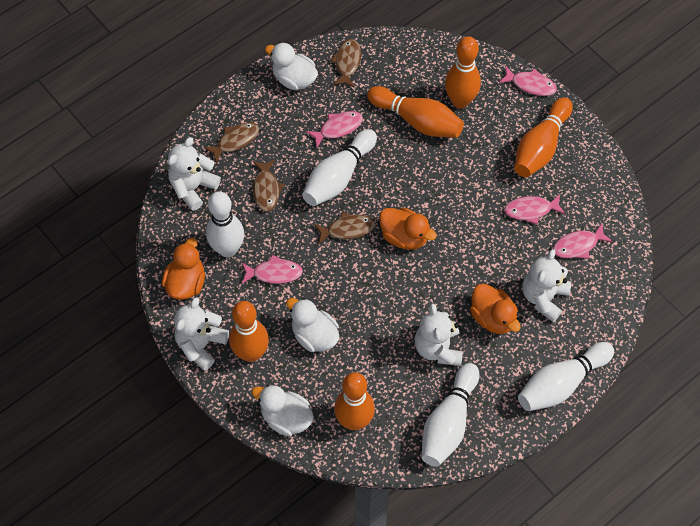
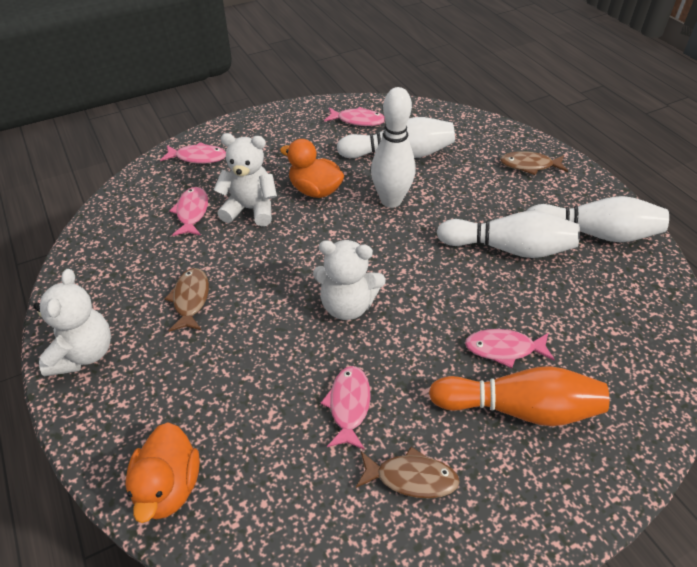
brown fish: 4 -> 3
orange bowling pin: 5 -> 1
orange duck: 3 -> 2
white duck: 3 -> 0
white teddy bear: 4 -> 3

